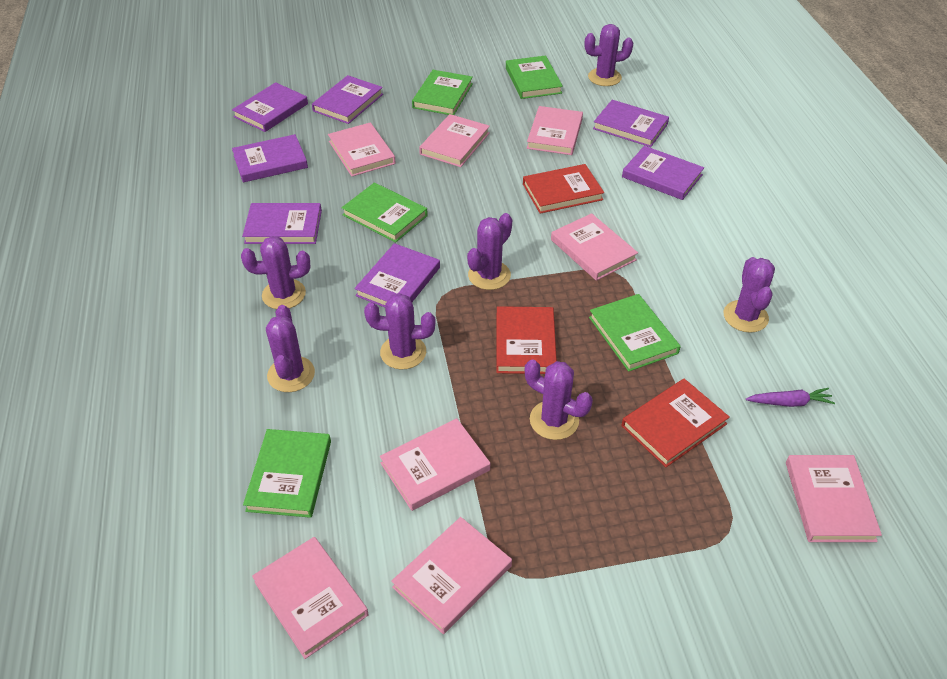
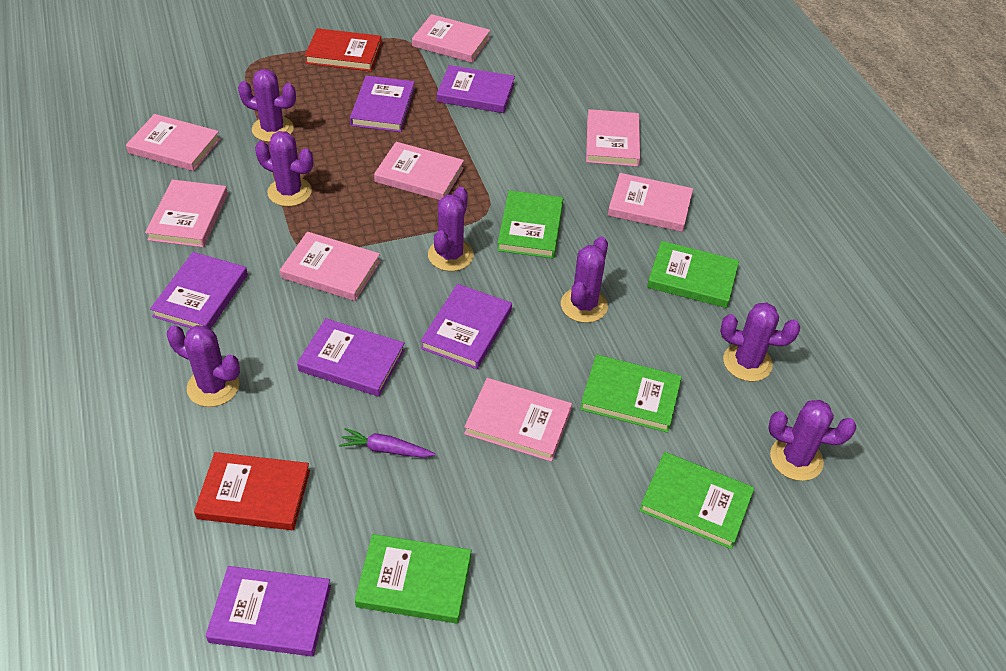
purple book: 7 -> 6
red book: 3 -> 2

